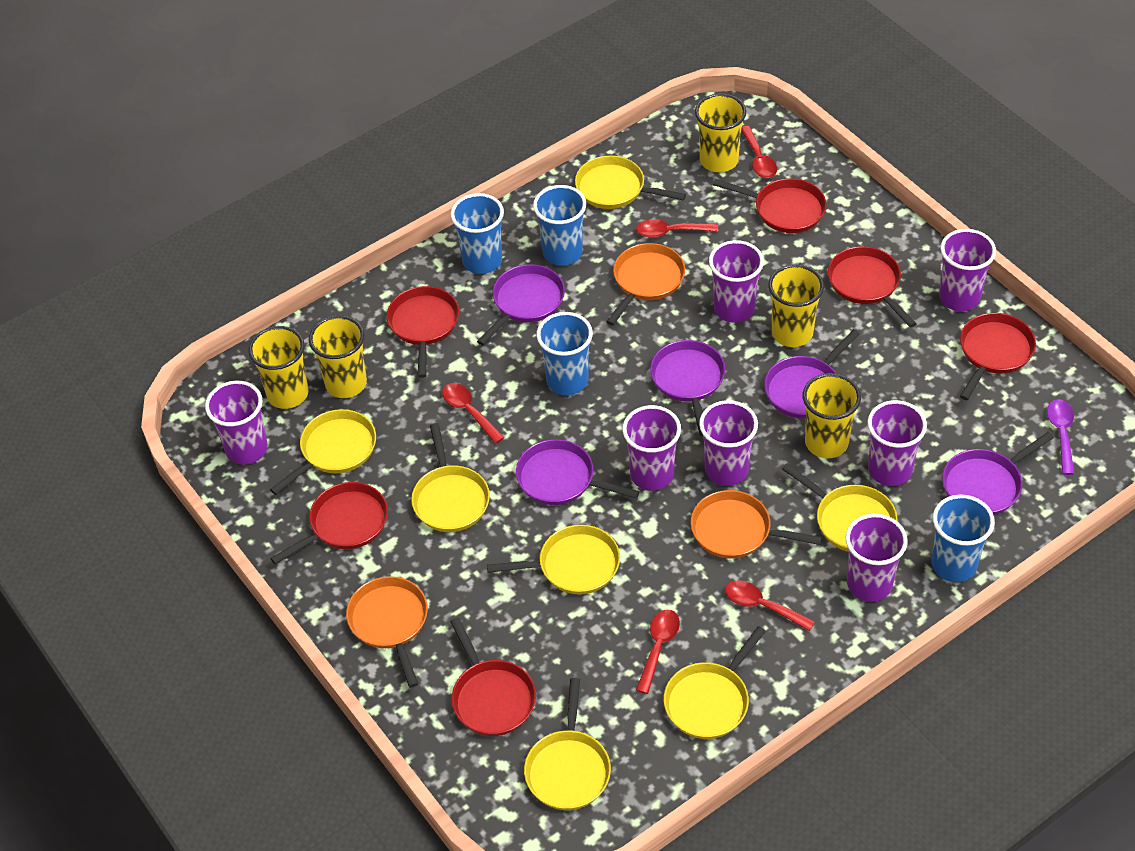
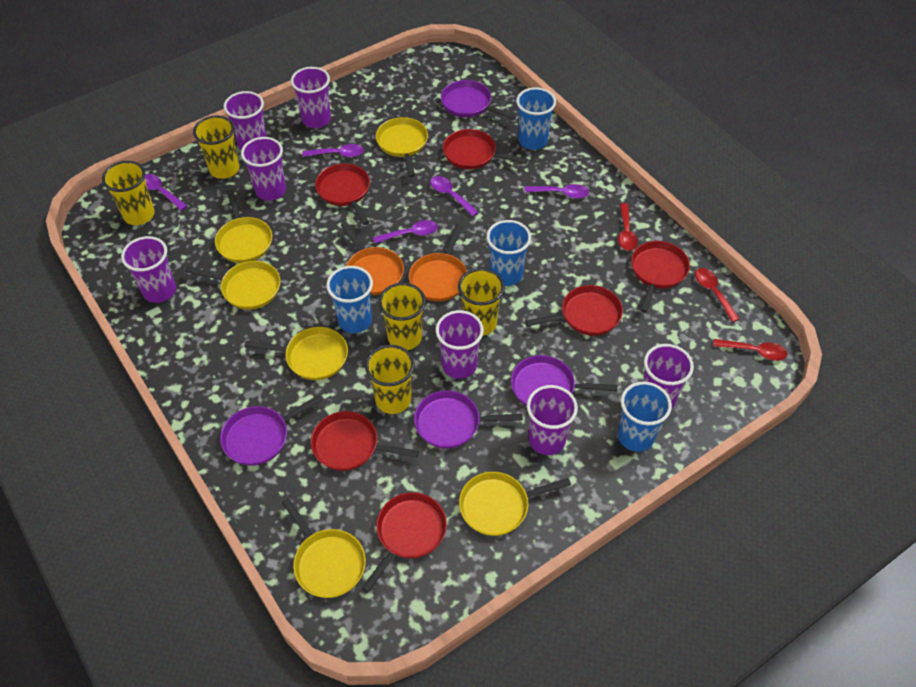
orange pan: 3 -> 2
purple pan: 5 -> 4
purple spoon: 1 -> 5
red spoon: 5 -> 3
yellow pan: 7 -> 6

